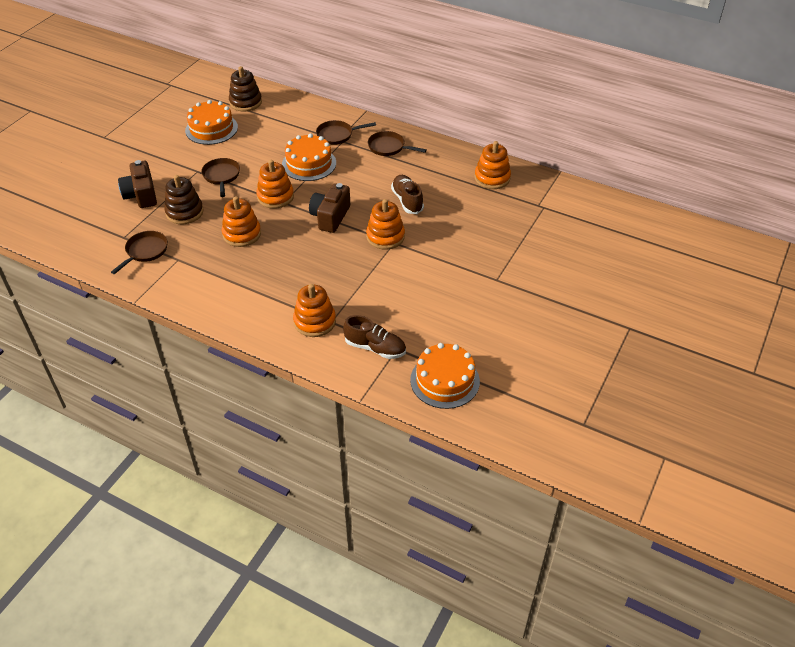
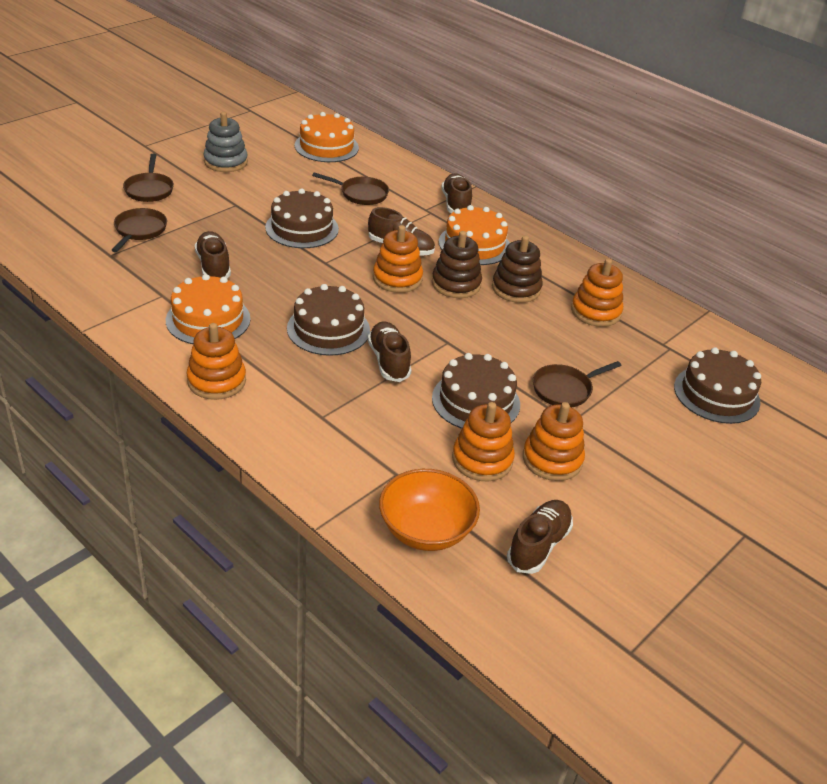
brown cake: 0 -> 4
brown camera: 2 -> 0
brown shoe: 2 -> 5
grey stacking toy: 0 -> 1
orange bowl: 0 -> 1

